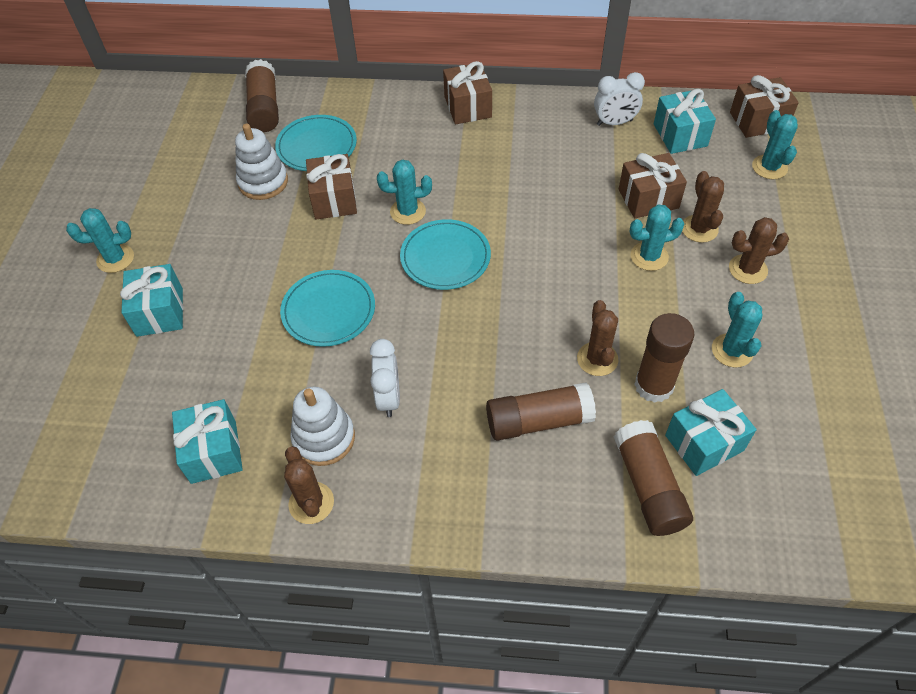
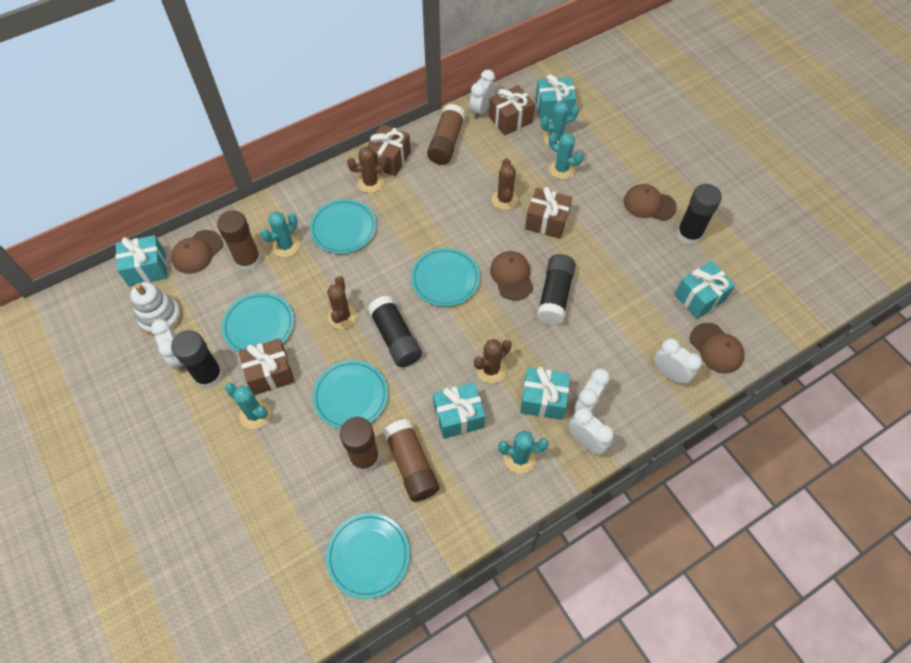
black glue stick: 0 -> 4
brown cap: 0 -> 4
turquoise gift: 4 -> 5
turquoise plate: 3 -> 5
white clock: 2 -> 5
white stacking toy: 2 -> 1

